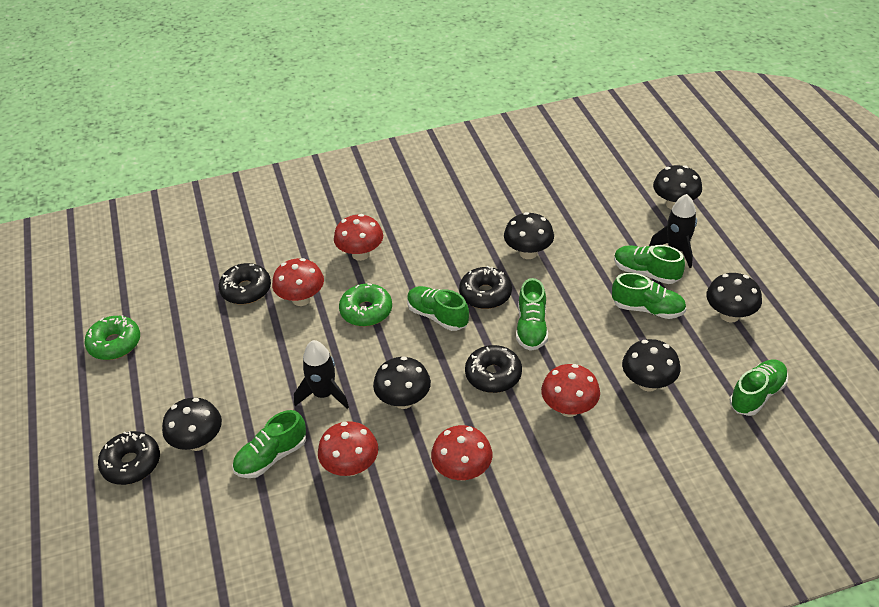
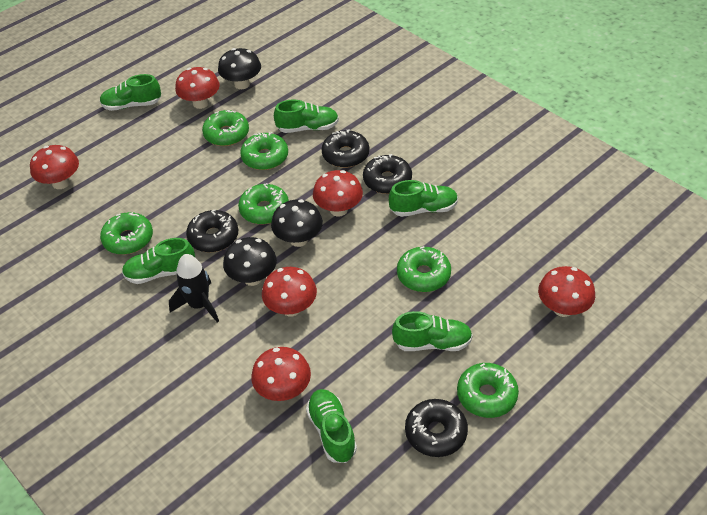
black mushroom: 6 -> 3
black rocket: 2 -> 1
green donut: 2 -> 6
red mushroom: 5 -> 6

